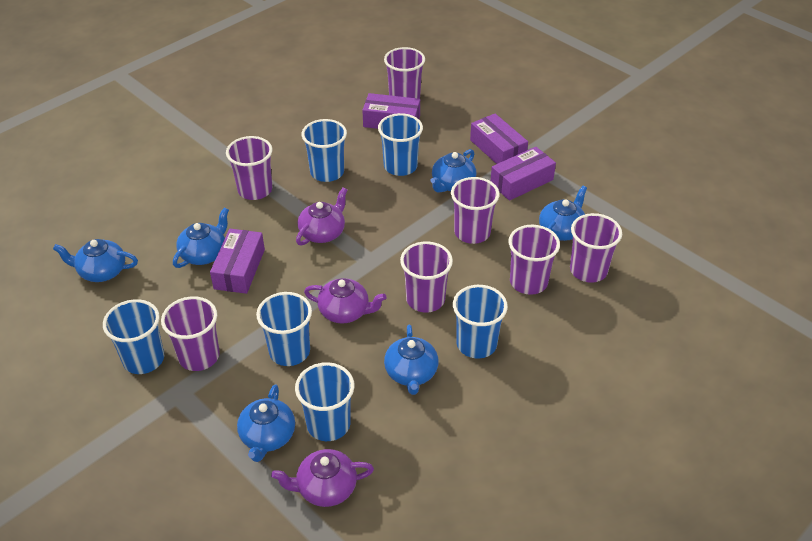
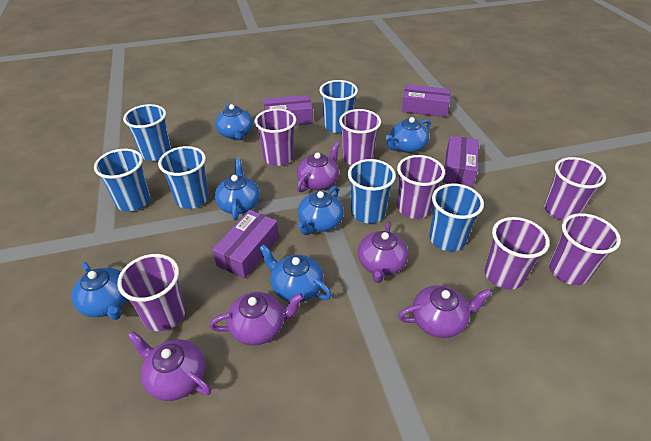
purple teapot: 3 -> 5

